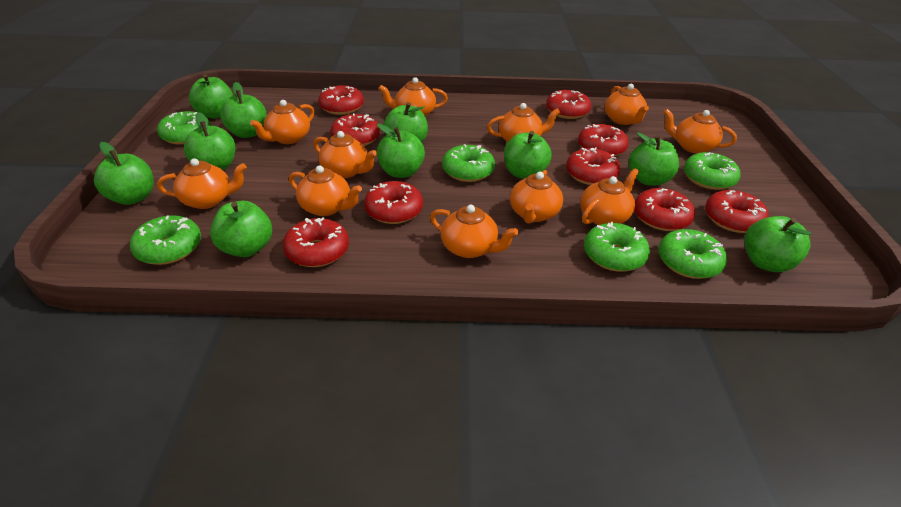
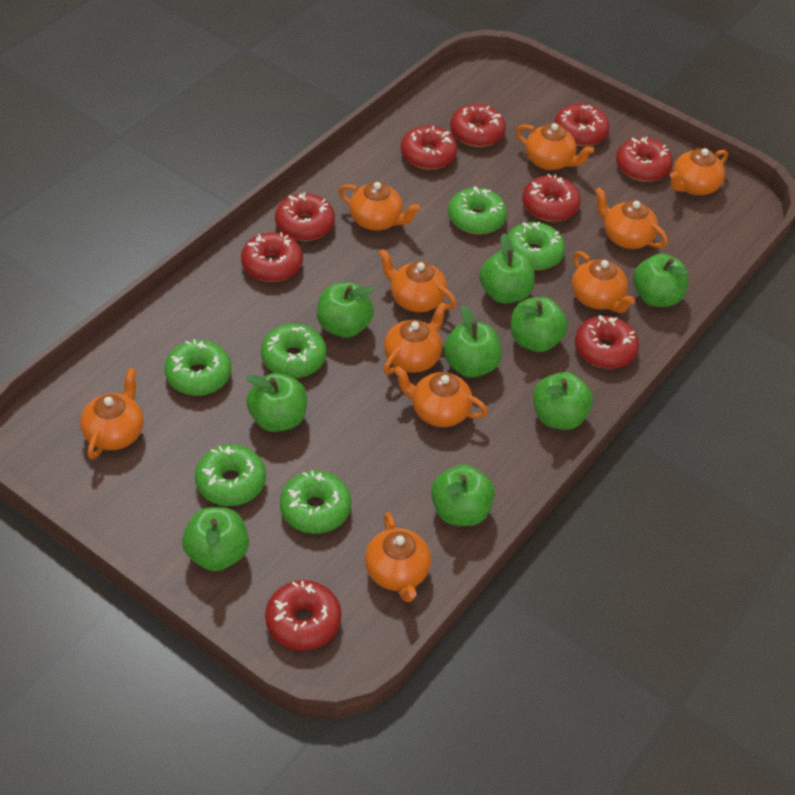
green apple: 10 -> 9
orange teapot: 11 -> 10

